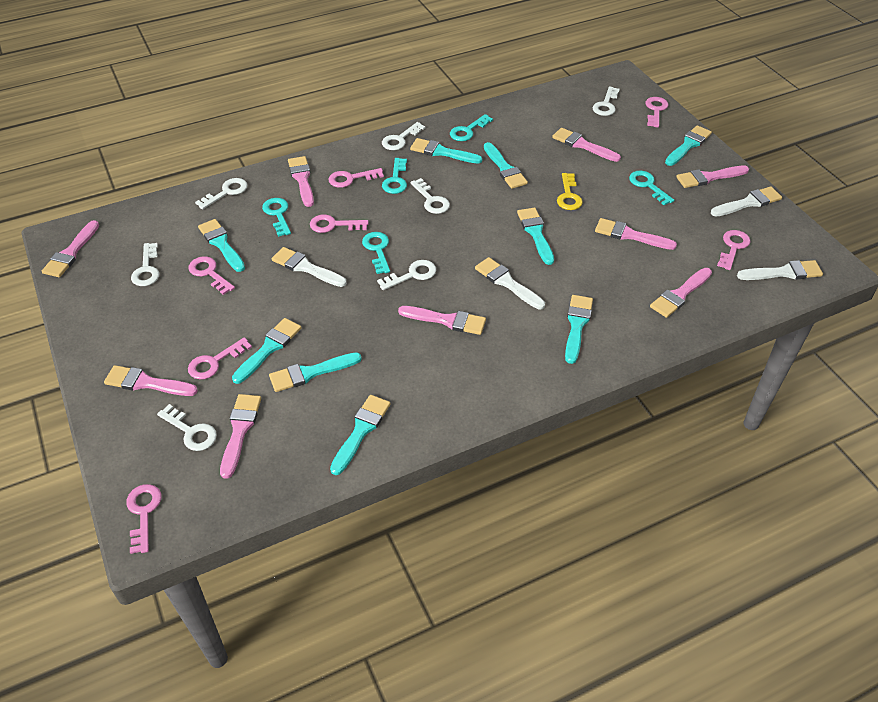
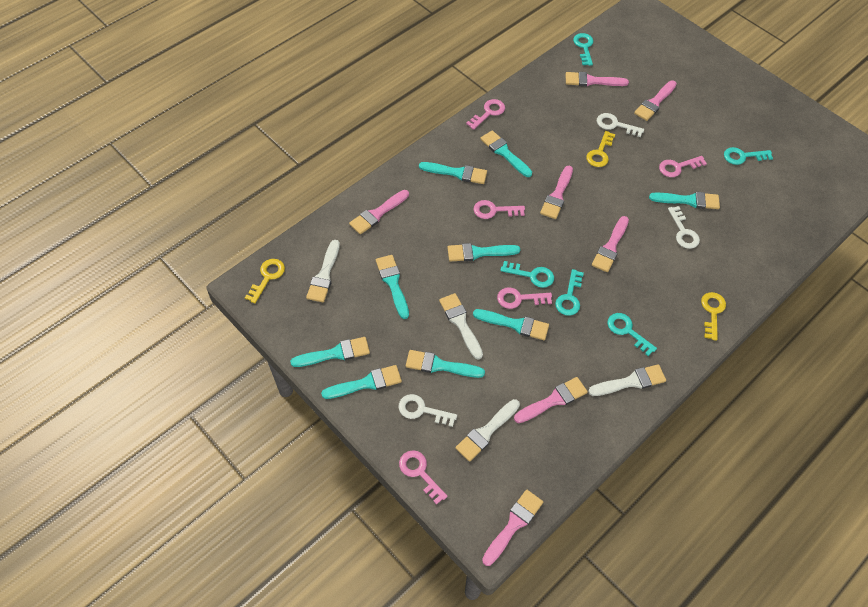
pink brush: 9 -> 7
pink key: 7 -> 5
white key: 7 -> 3
yellow key: 1 -> 3

